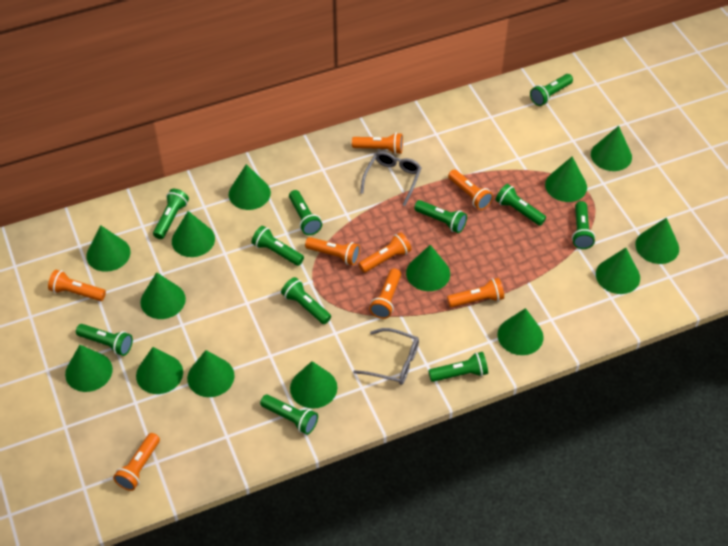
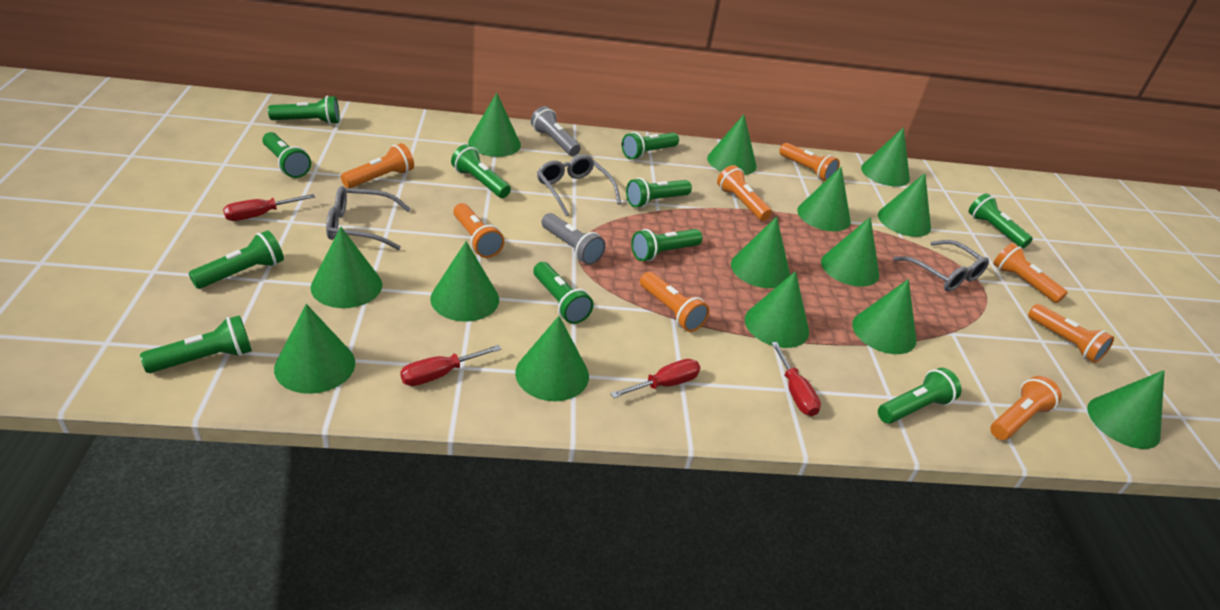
grey flashlight: 0 -> 2
grey glasses: 2 -> 3
red screwdriver: 0 -> 4

